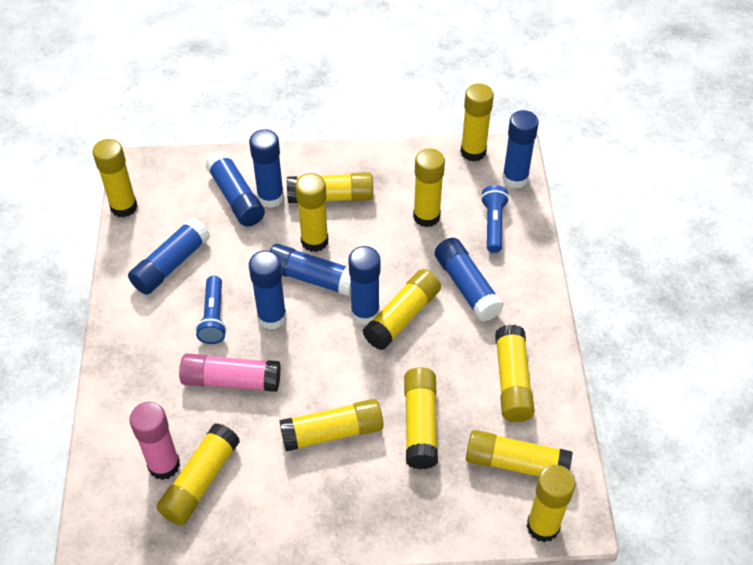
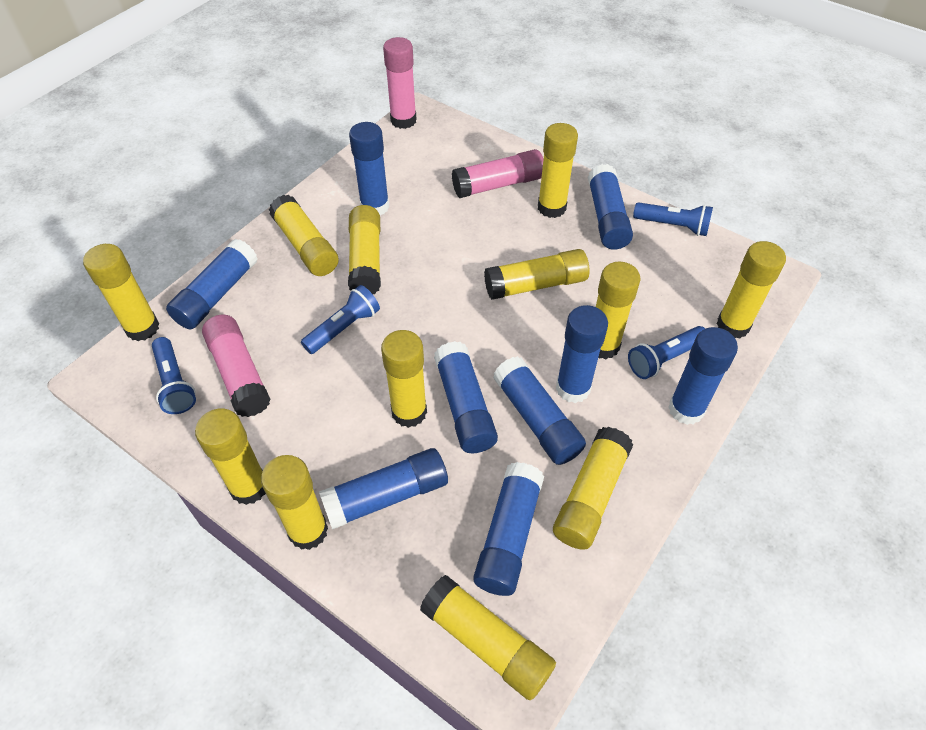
blue flashlight: 2 -> 4
blue glue stick: 8 -> 9
pink glue stick: 2 -> 3

